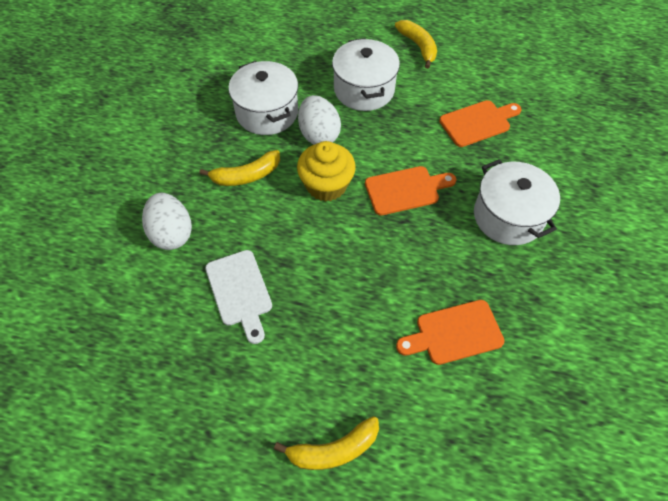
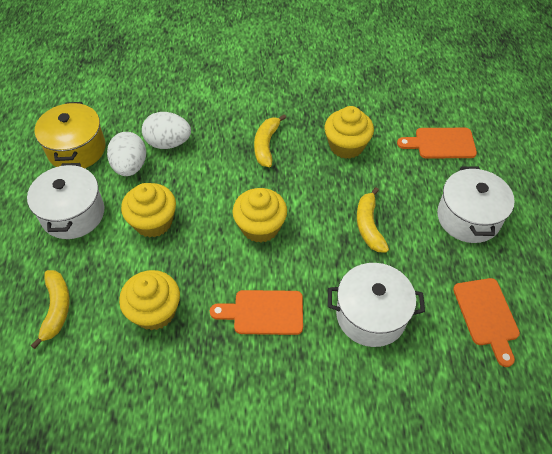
white cutting board: 1 -> 0
yellow cupcake: 1 -> 4
yellow pot: 0 -> 1

